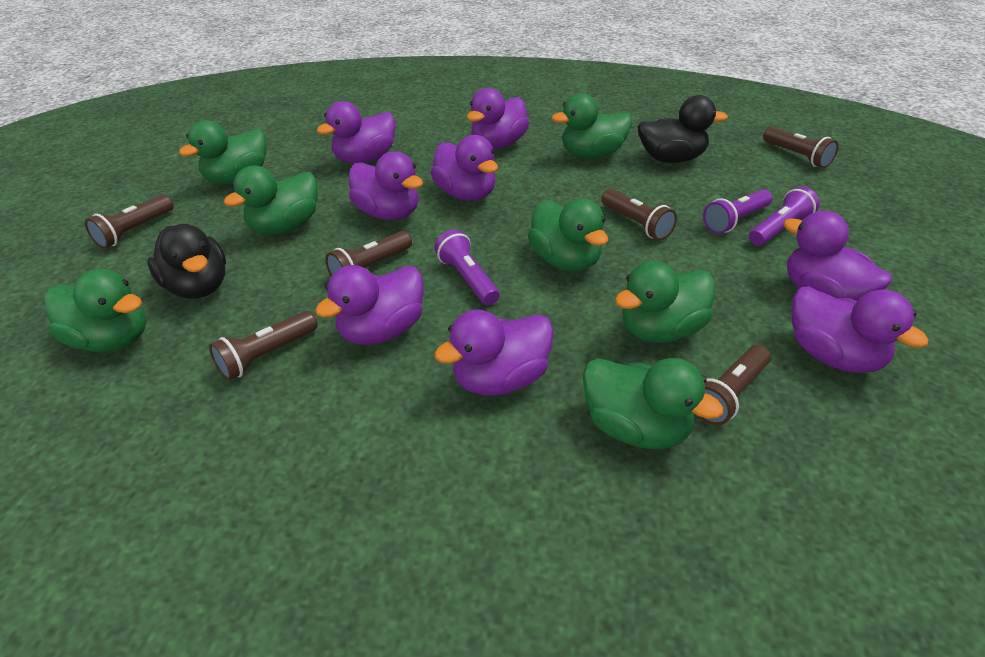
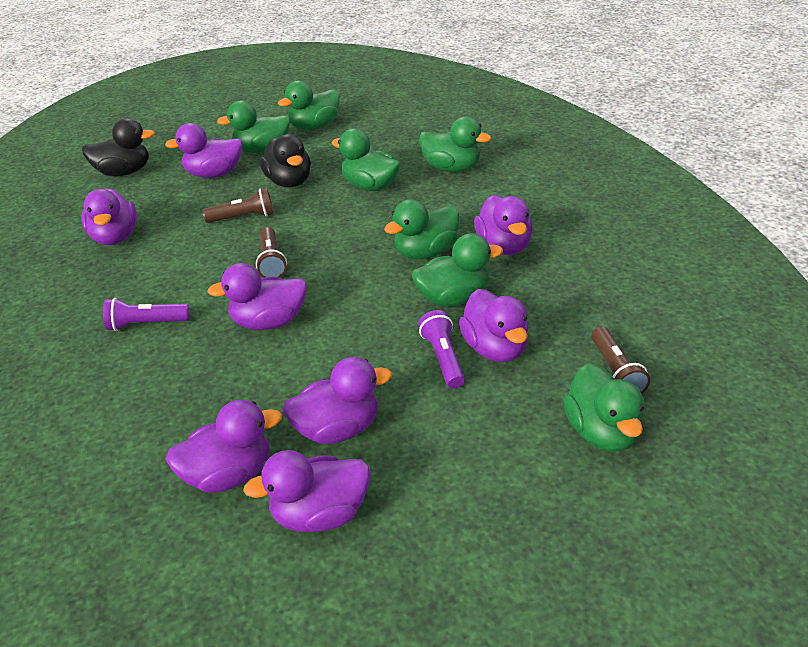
brown flashlight: 6 -> 3
purple flashlight: 3 -> 2

